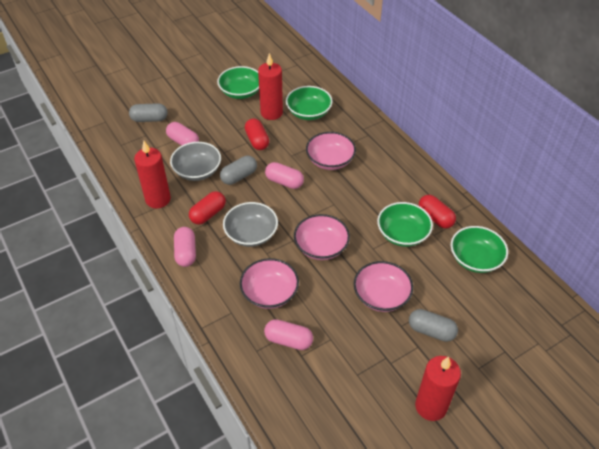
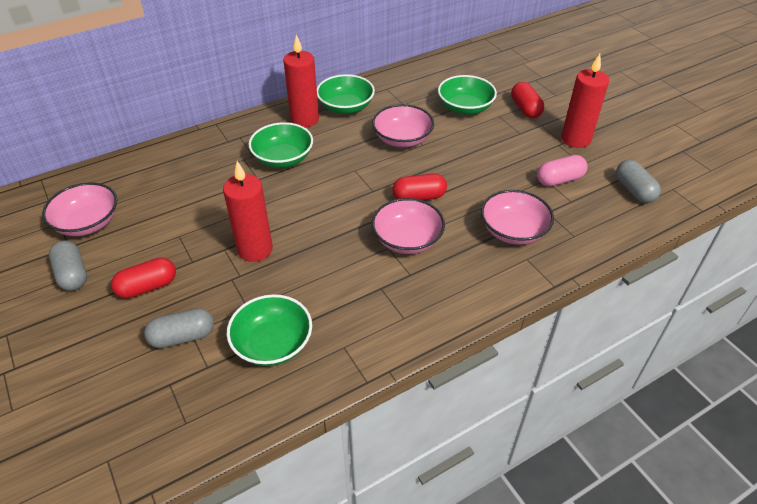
grey bowl: 2 -> 0
pink capsule: 4 -> 1

